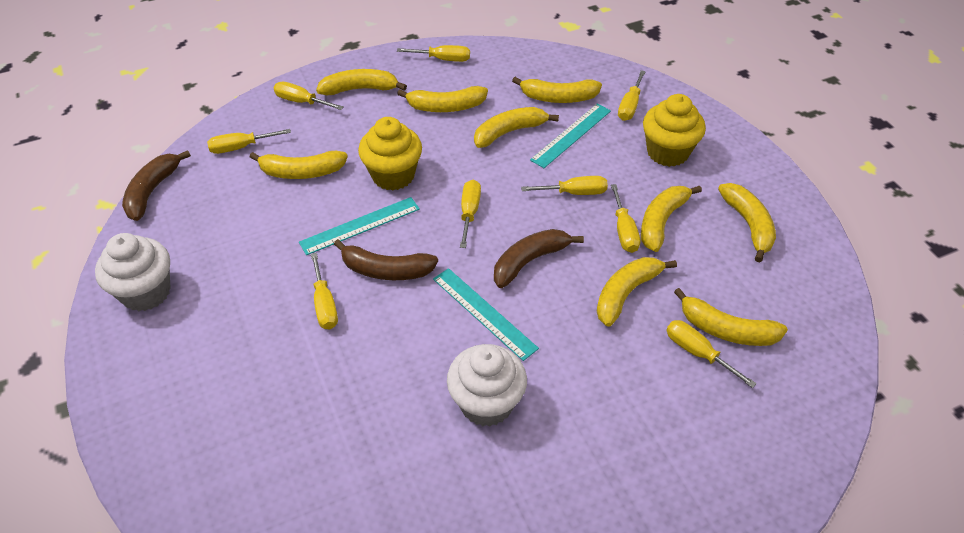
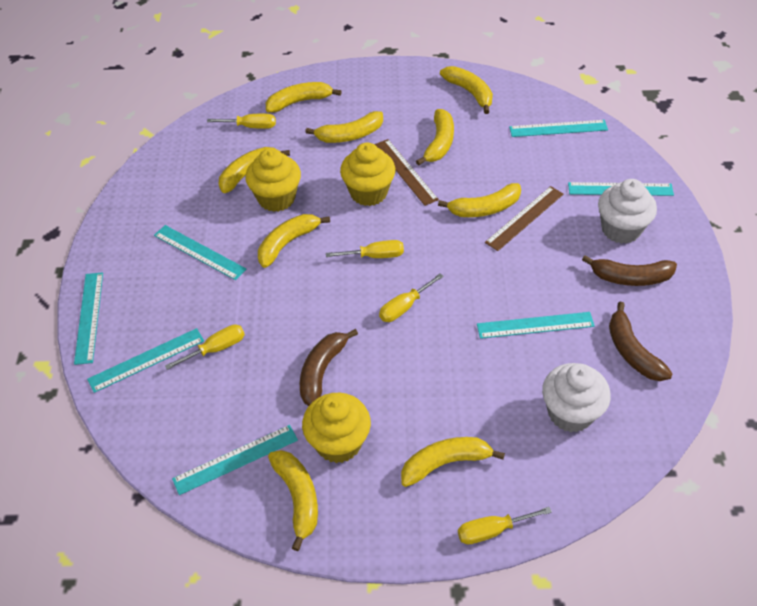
brown ruler: 0 -> 2
turquoise ruler: 3 -> 7
yellow cupcake: 2 -> 3
yellow screwdriver: 9 -> 5

